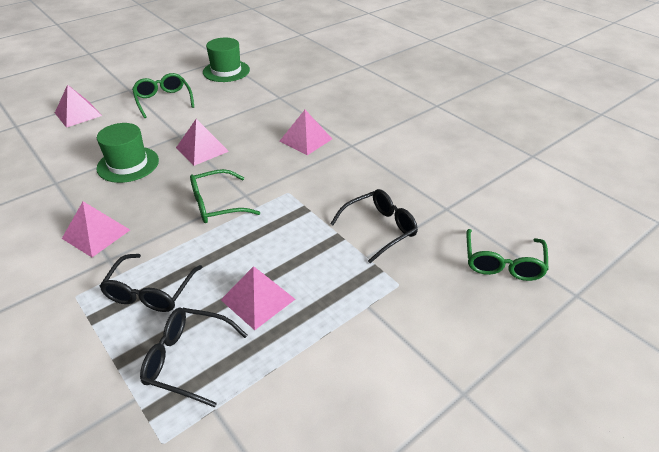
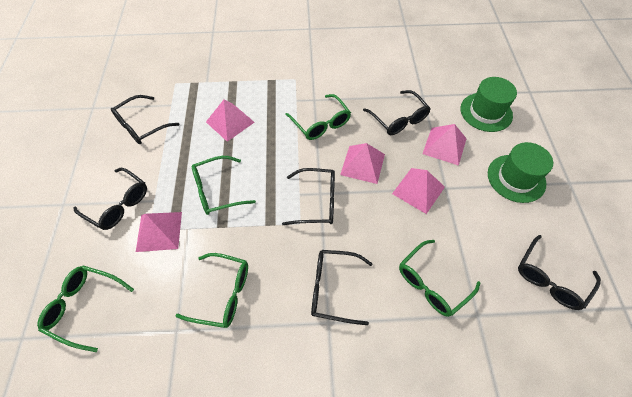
black glasses: 3 -> 6
green glasses: 3 -> 5

